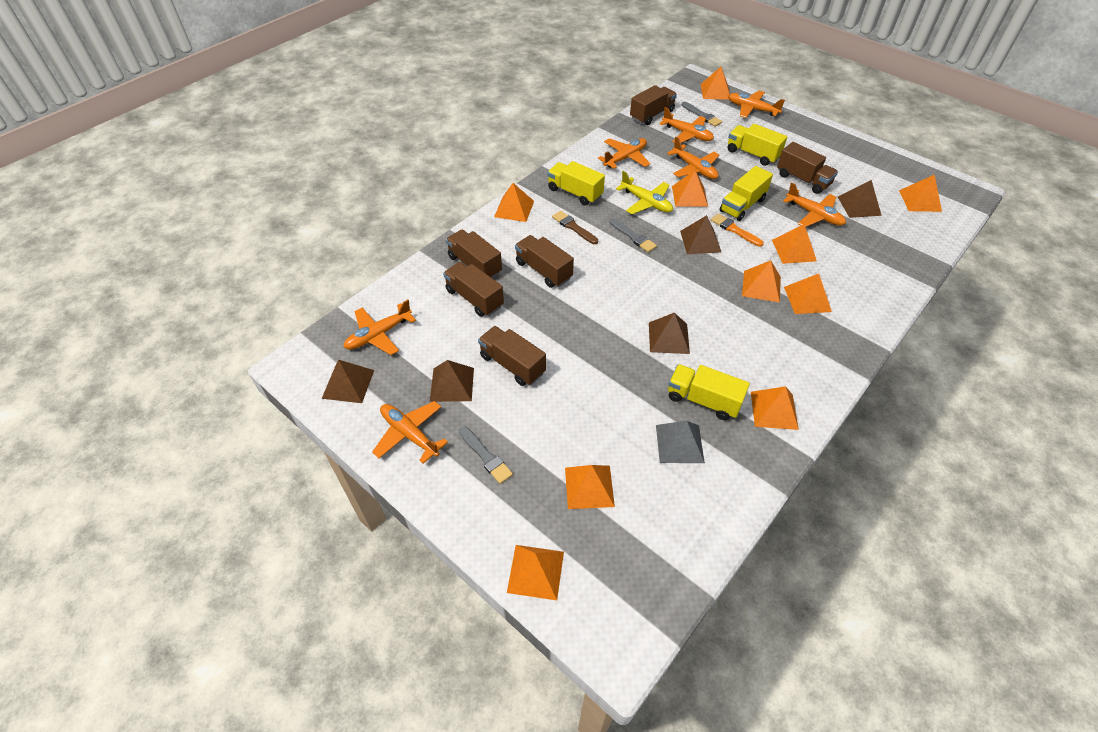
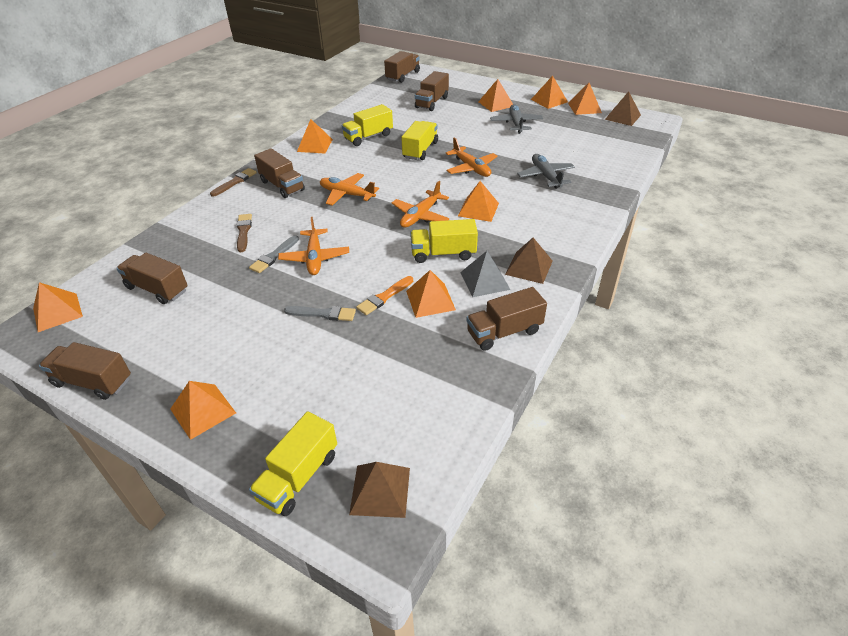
brown brush: 1 -> 2
brown pyramid: 5 -> 3
grey brush: 3 -> 2
grey plane: 0 -> 2
orange plane: 7 -> 4
orange pyramid: 10 -> 8
yellow plane: 1 -> 0

